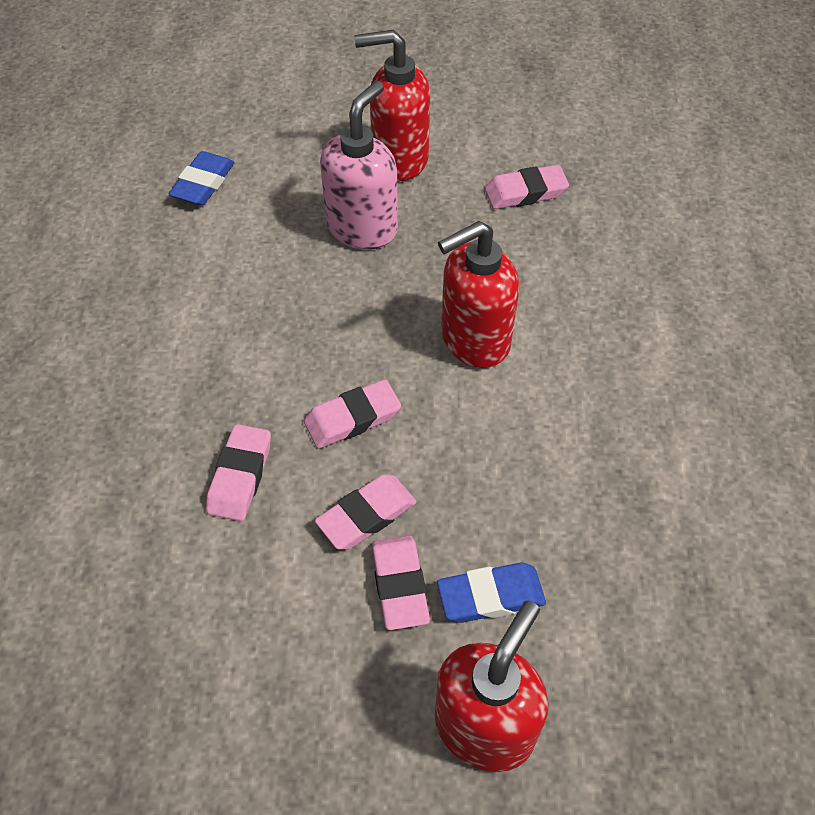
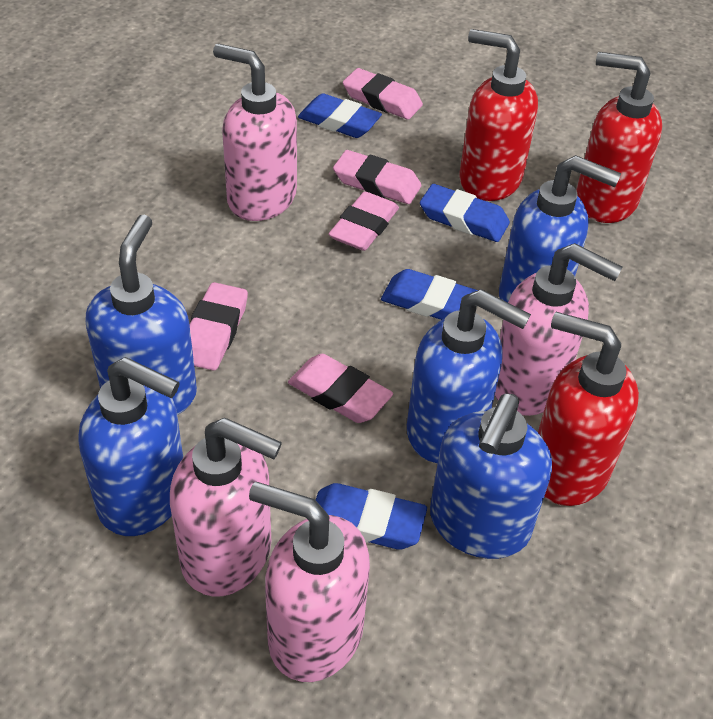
blue eraser: 2 -> 4
blue soap dispenser: 0 -> 5
pink soap dispenser: 1 -> 4

